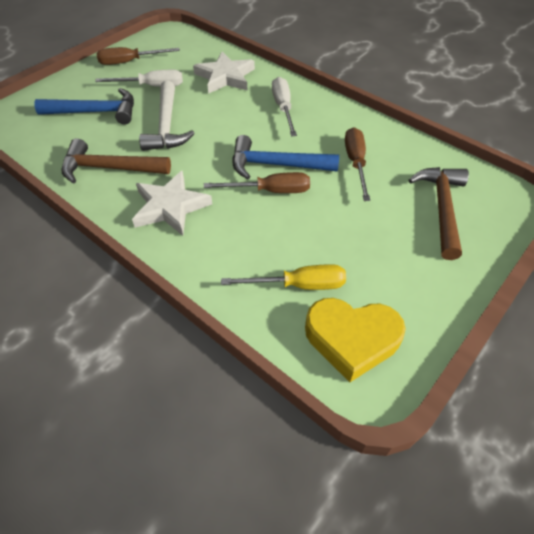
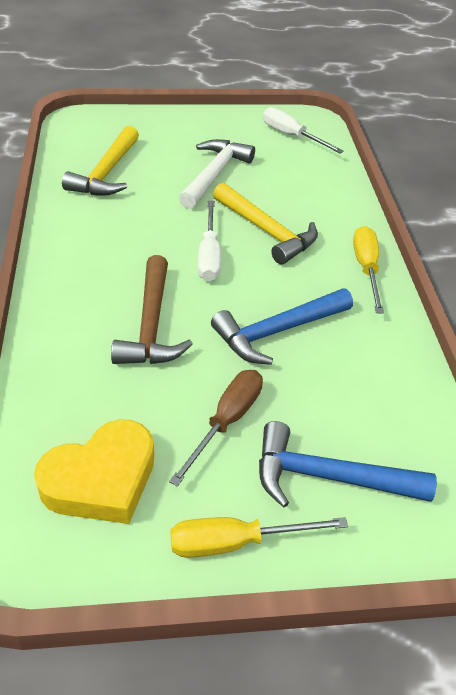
brown hammer: 2 -> 1
brown screwdriver: 3 -> 1
white star: 2 -> 0
yellow hammer: 0 -> 2
yellow screwdriver: 1 -> 2

